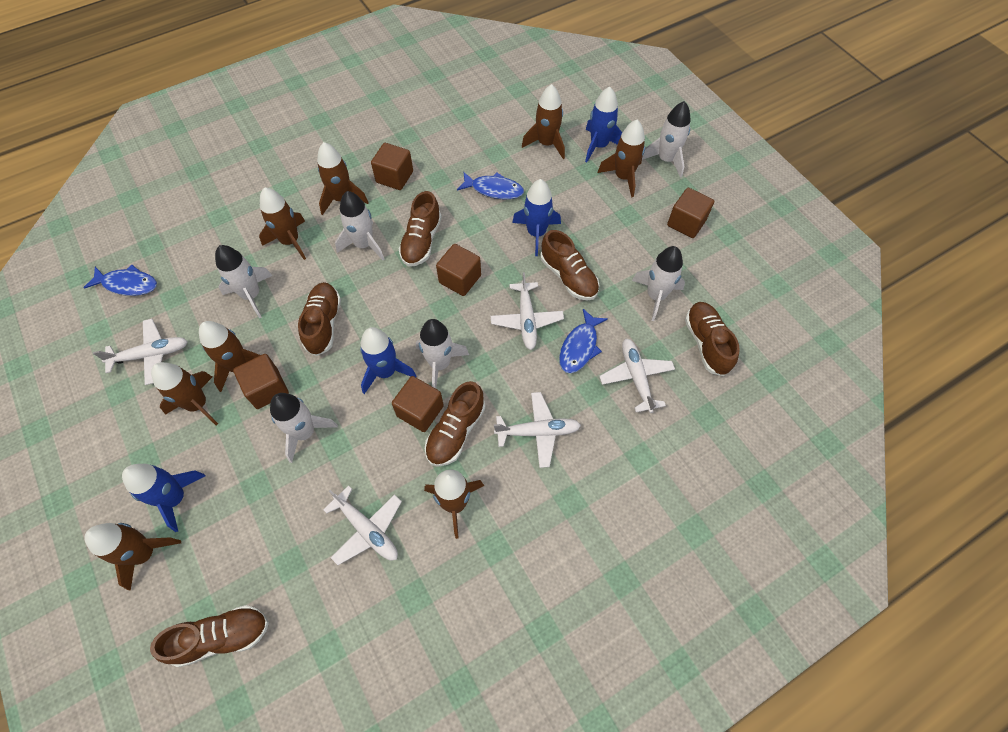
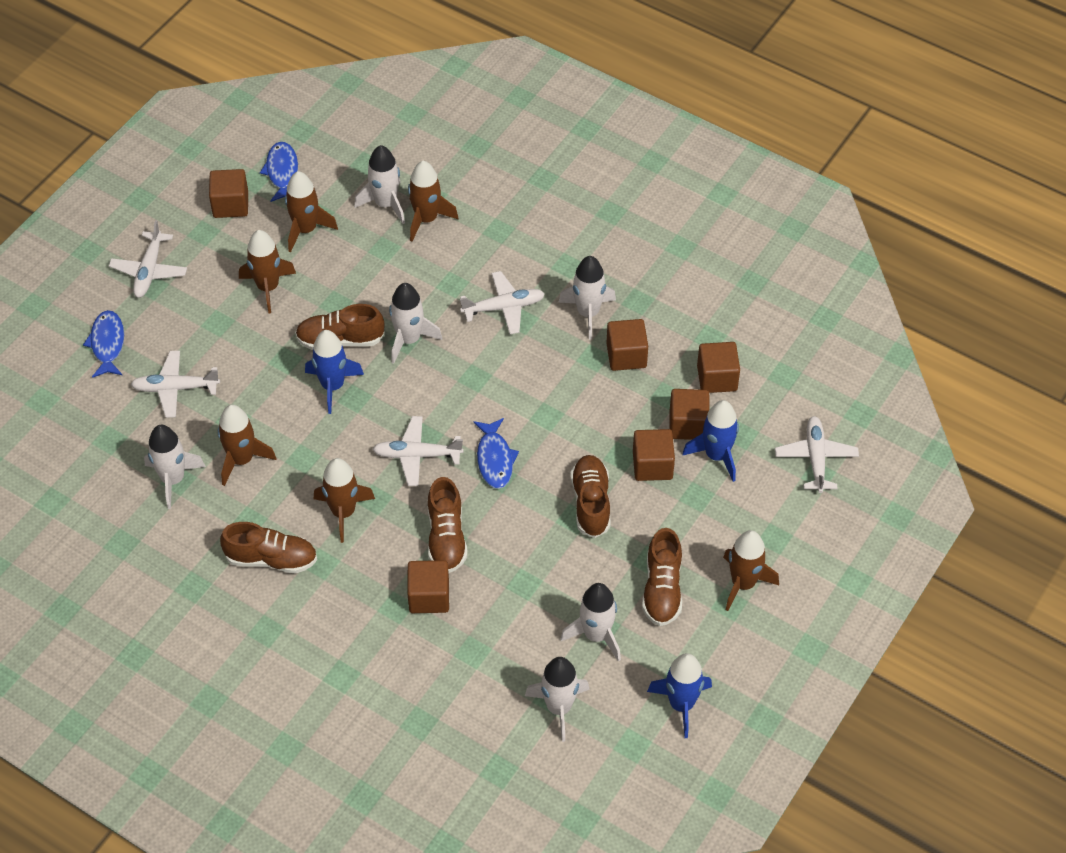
blue rocket: 4 -> 3
brown cube: 5 -> 6
brown rocket: 8 -> 6
brown shoe: 6 -> 5

